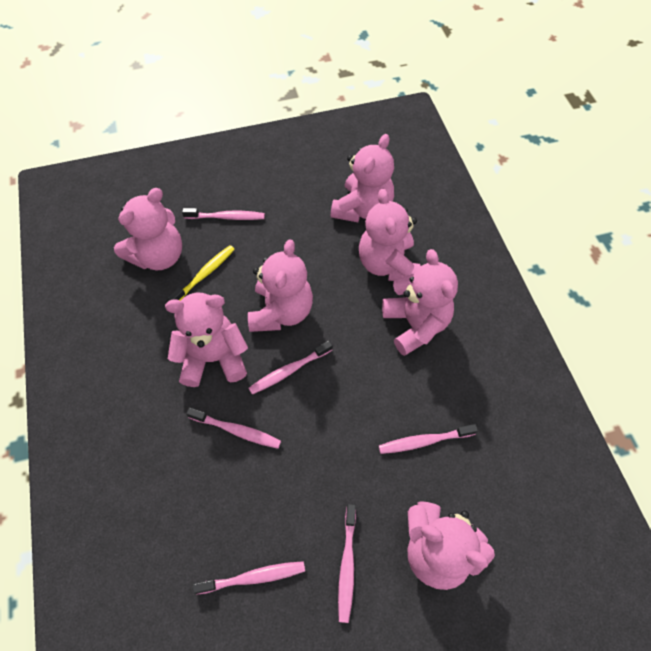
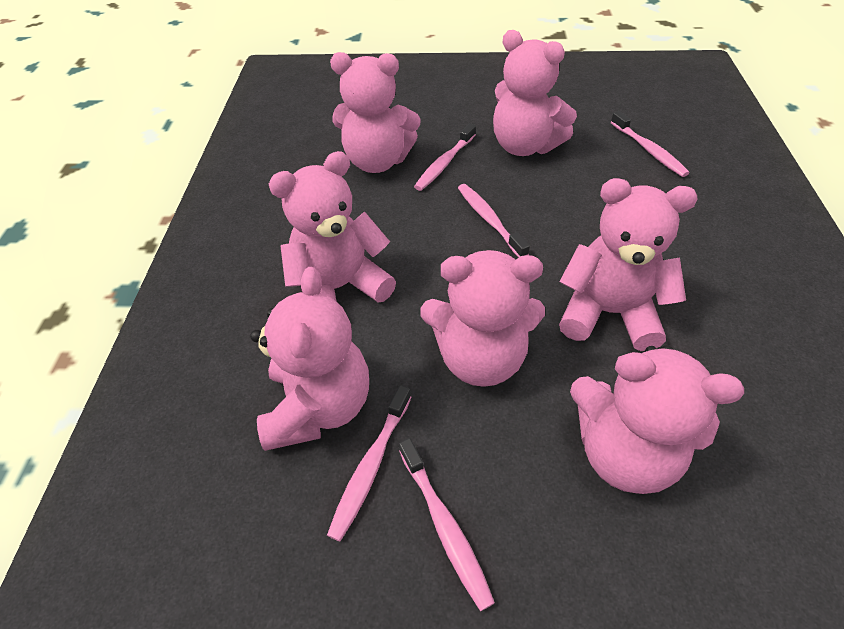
pink toothbrush: 6 -> 5
yellow toothbrush: 1 -> 0

